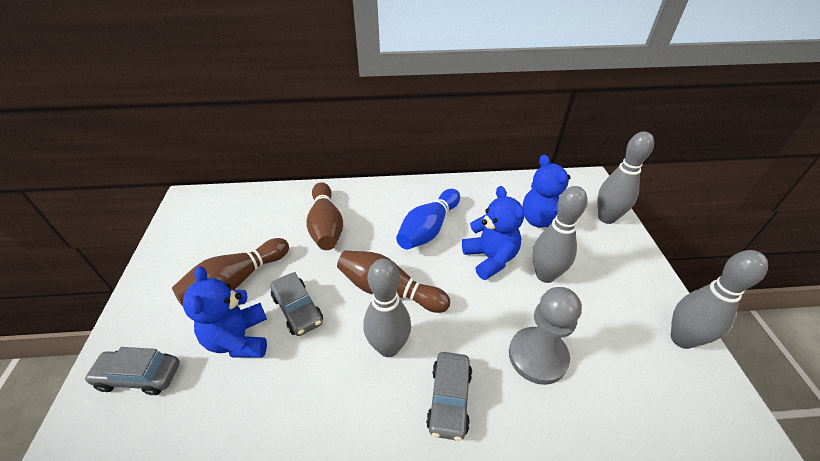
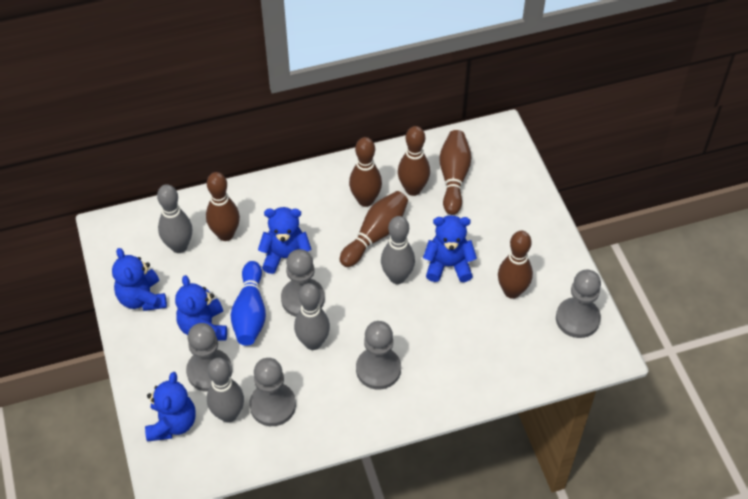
blue teddy bear: 3 -> 5
brown bowling pin: 3 -> 6
grey car: 3 -> 0
grey pawn: 1 -> 5

